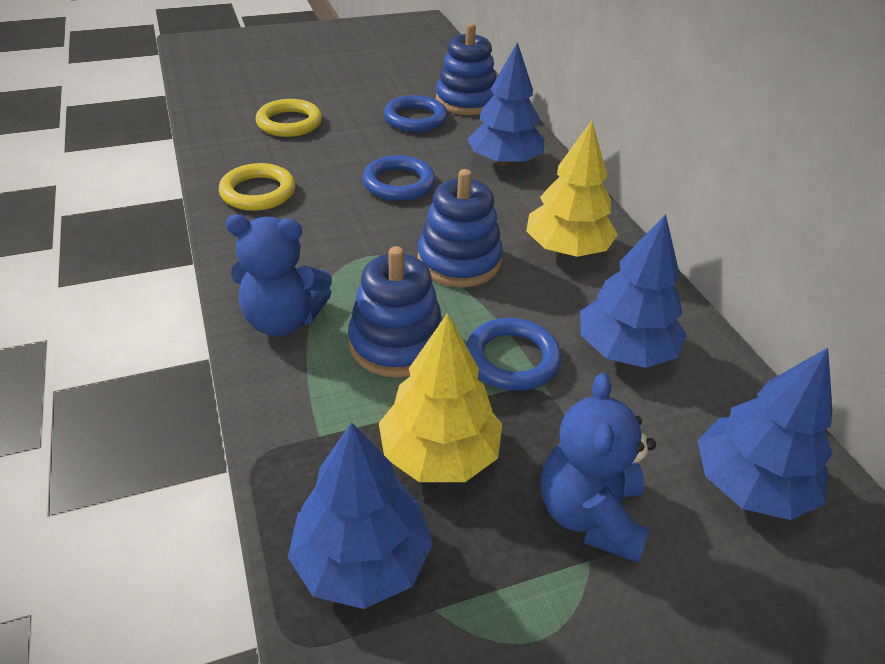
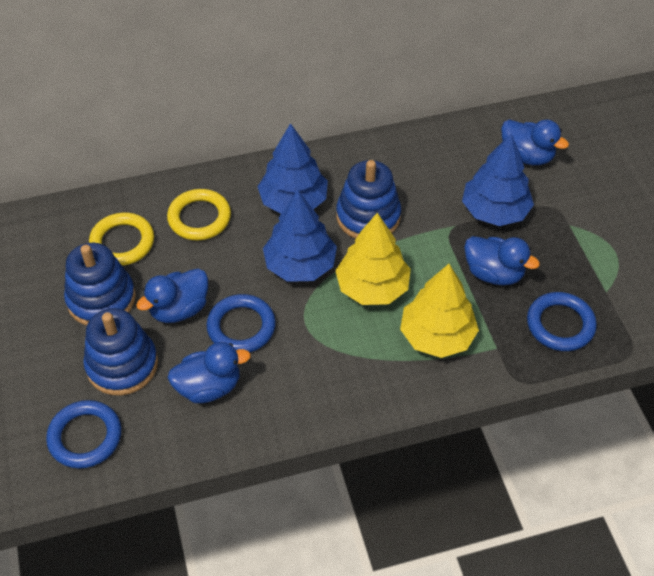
blue duck: 0 -> 4
blue teddy bear: 2 -> 0
blue tree: 4 -> 3

